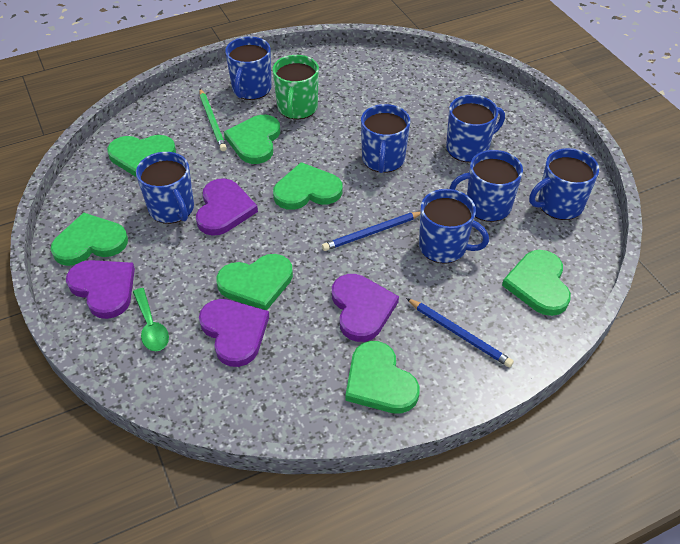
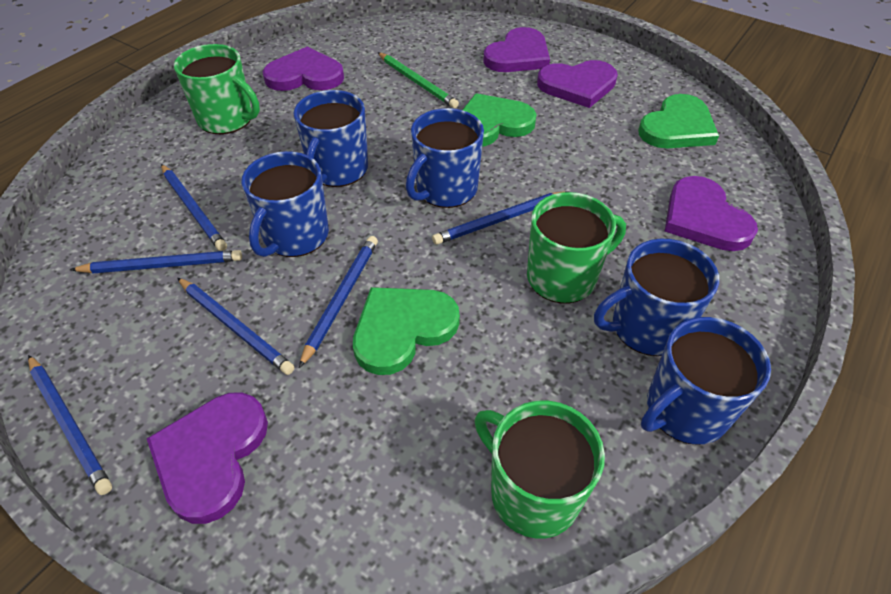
blue mug: 7 -> 5
blue pencil: 2 -> 6
green heart: 7 -> 3
green mug: 1 -> 3
green spoon: 1 -> 0
purple heart: 4 -> 5

